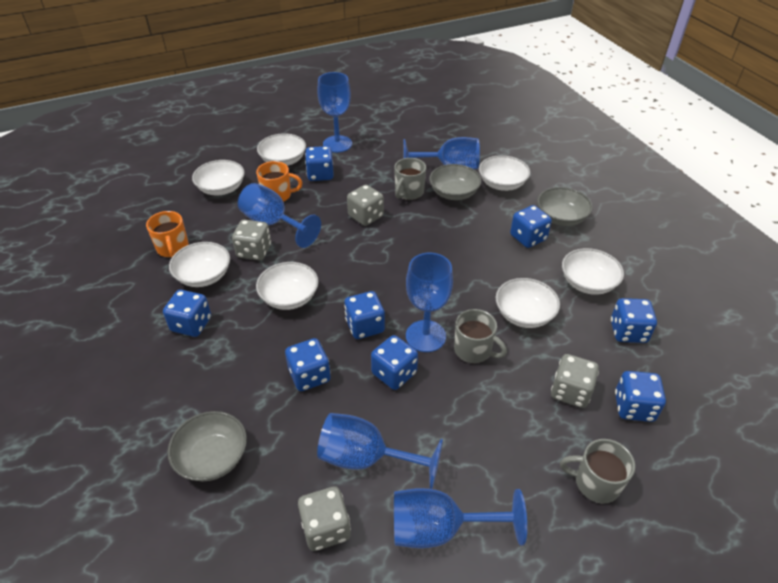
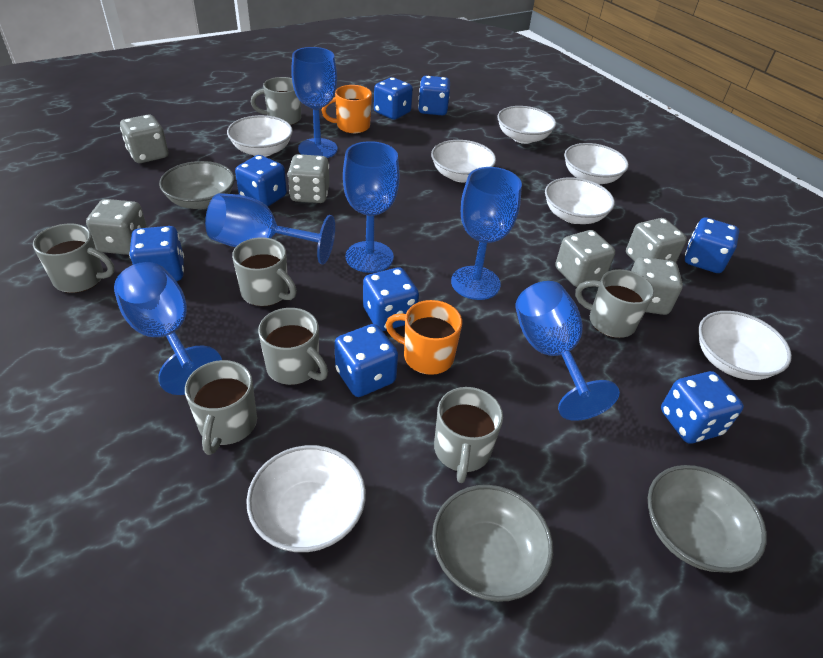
grey dice: 4 -> 6
grey mug: 3 -> 7

